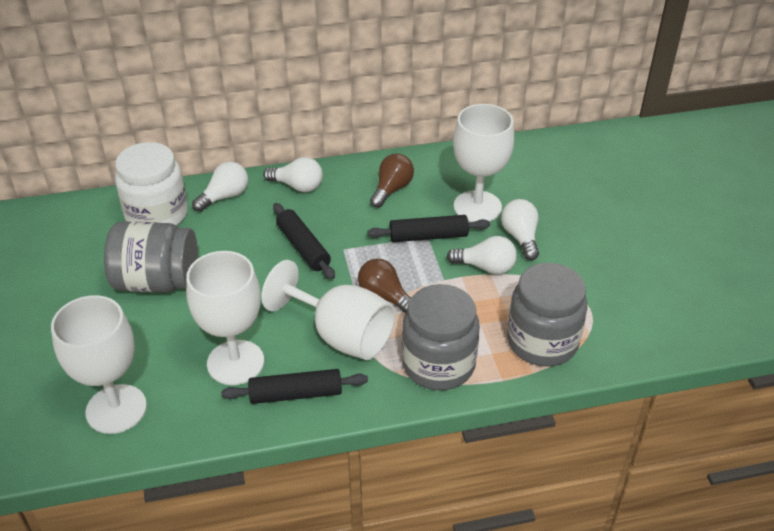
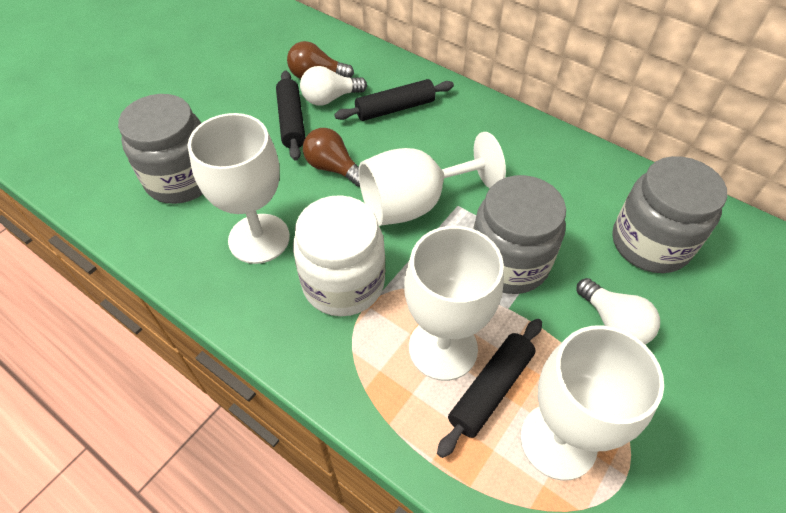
white light bulb: 4 -> 2

